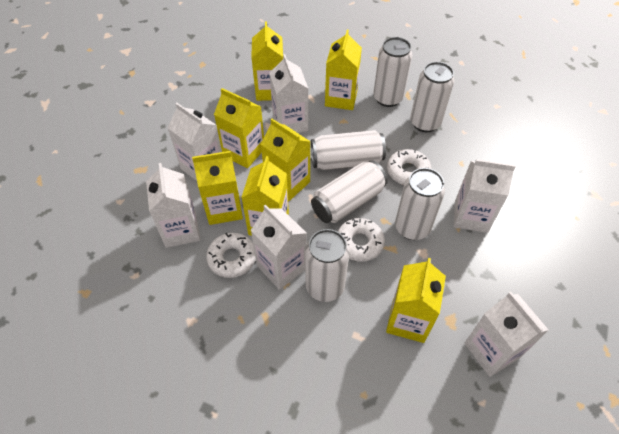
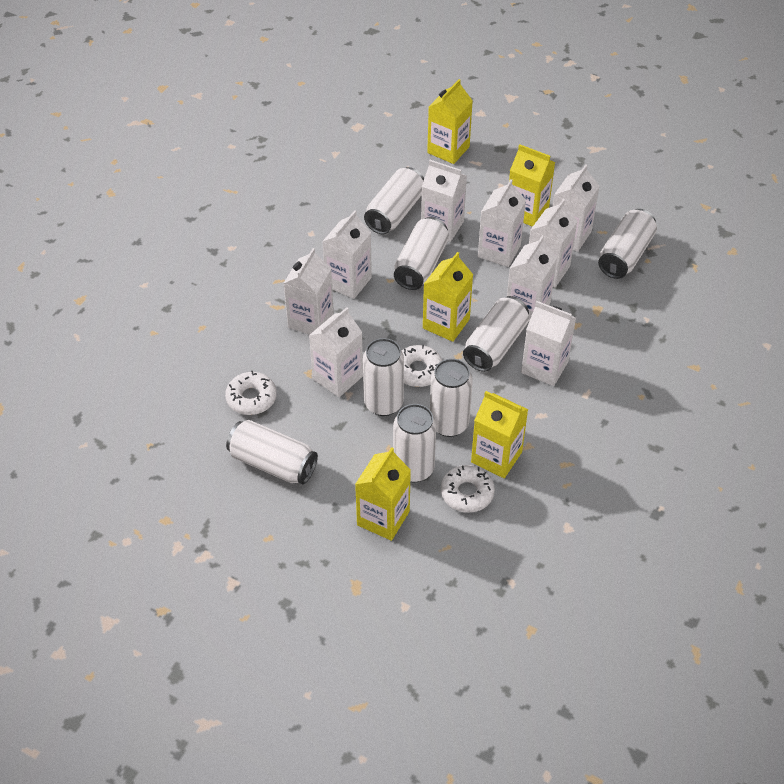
white can: 6 -> 8
white carton: 6 -> 9
yellow carton: 7 -> 5

